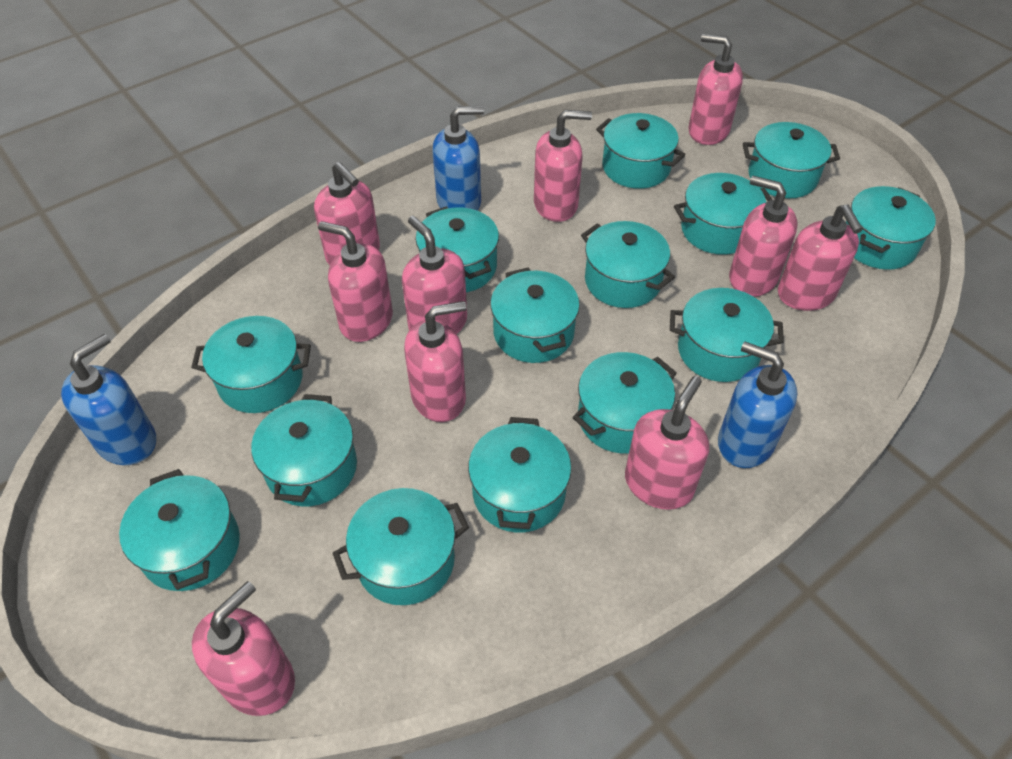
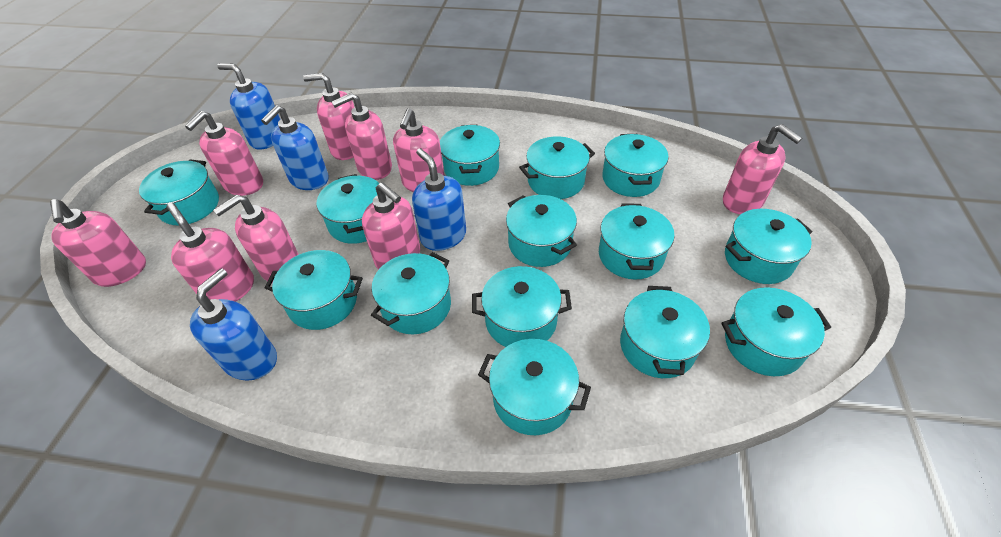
blue soap dispenser: 3 -> 4
pink soap dispenser: 10 -> 9

